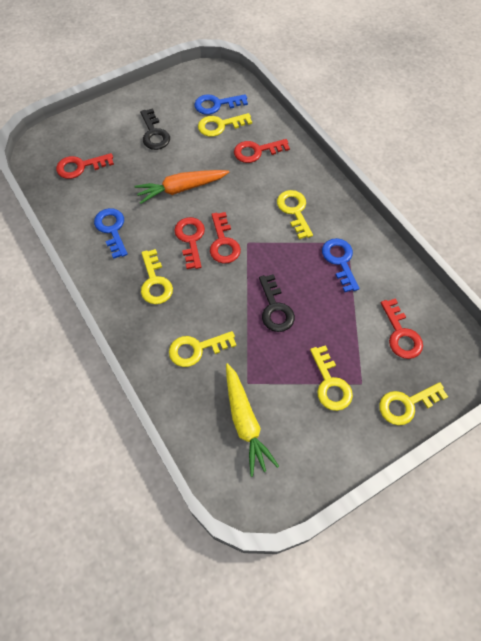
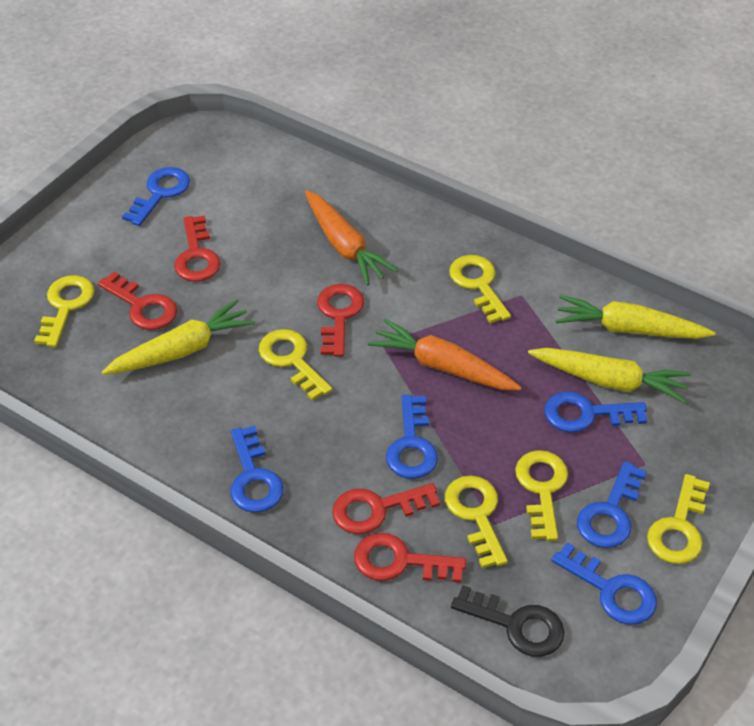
black key: 2 -> 1
blue key: 3 -> 6
orange carrot: 1 -> 2
yellow carrot: 1 -> 3

